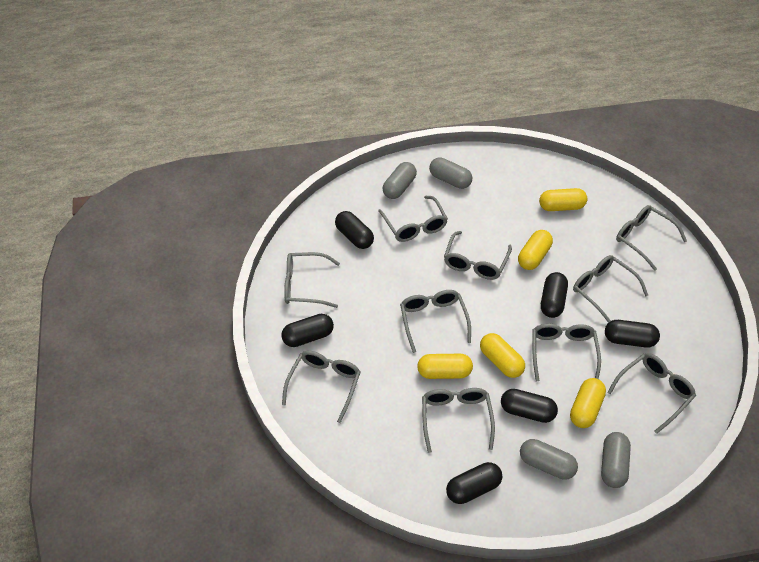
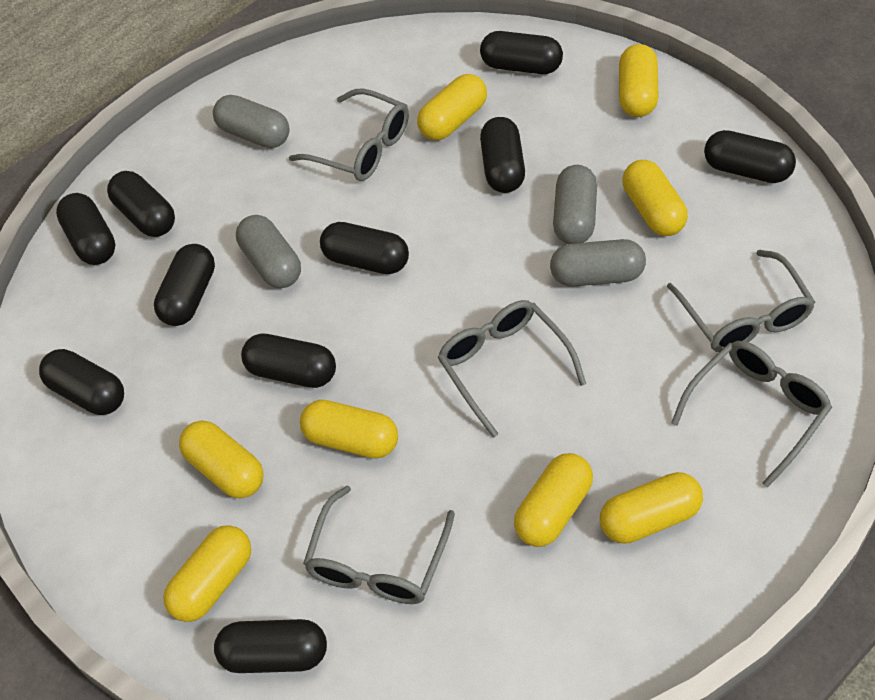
black capsule: 6 -> 10
grey glasses: 10 -> 5
yellow capsule: 5 -> 8

